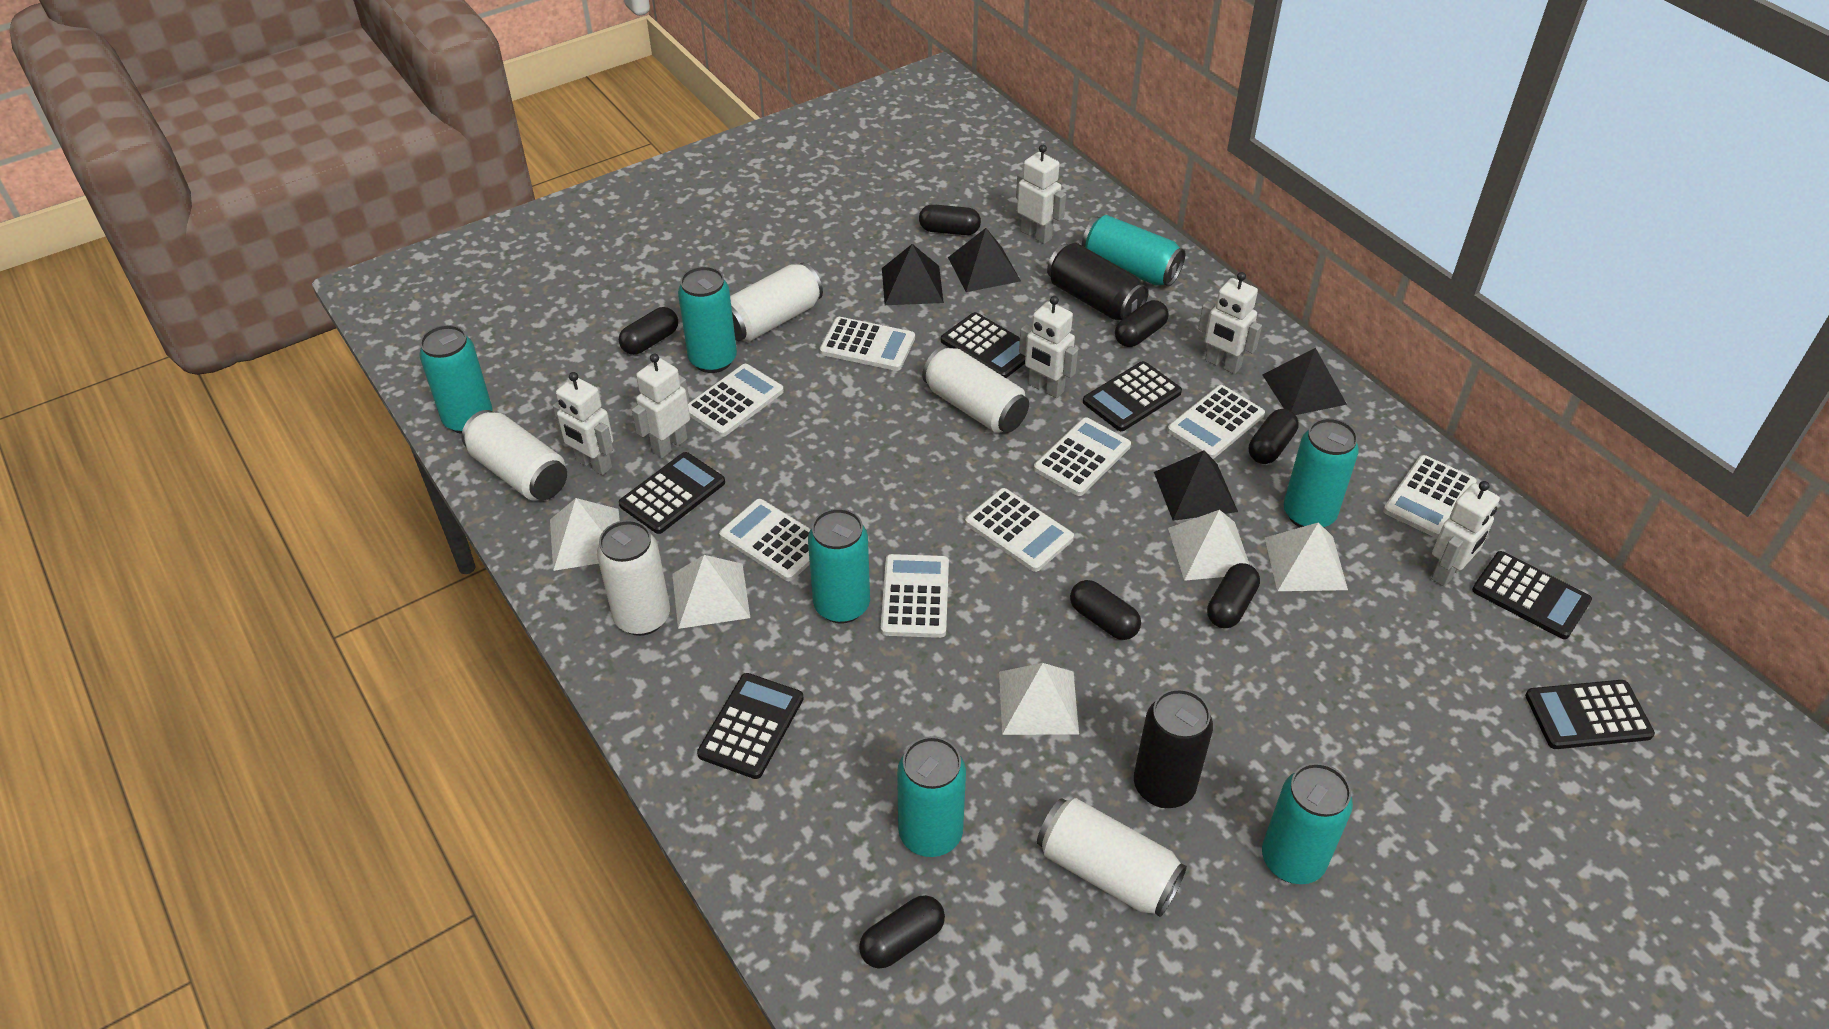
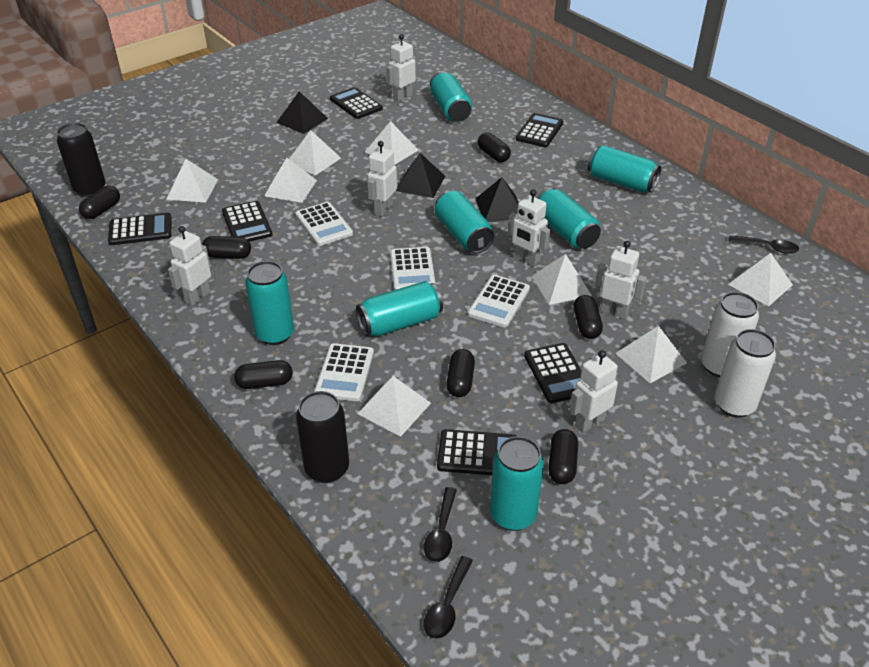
black pyramid: 4 -> 3
black spoon: 0 -> 3
white calculator: 8 -> 4
white can: 5 -> 2
white pyramid: 5 -> 8

